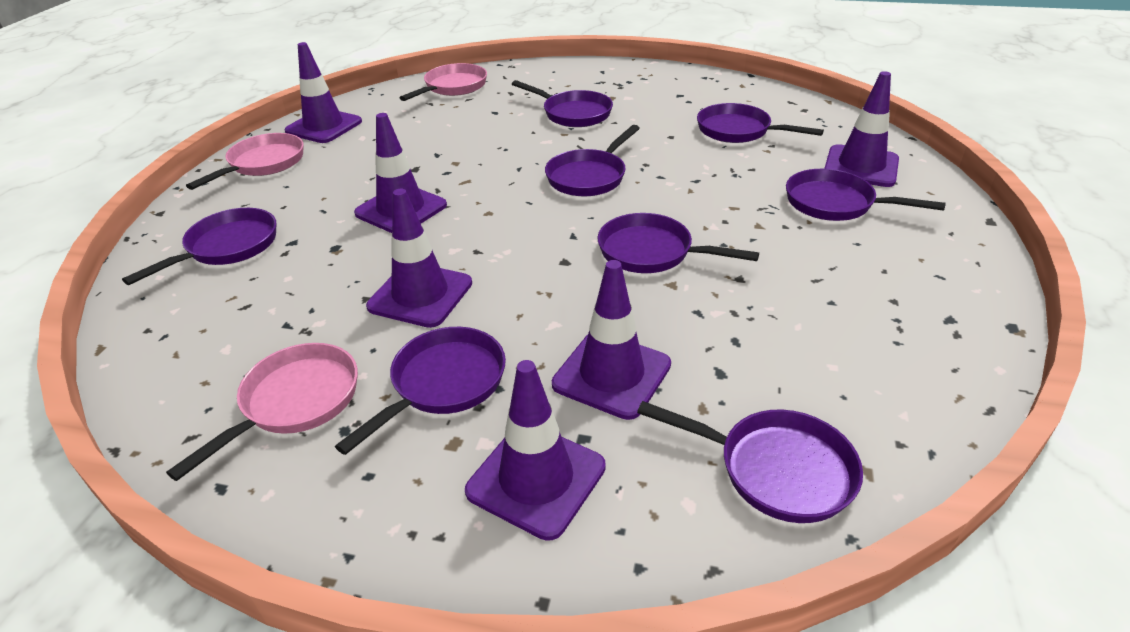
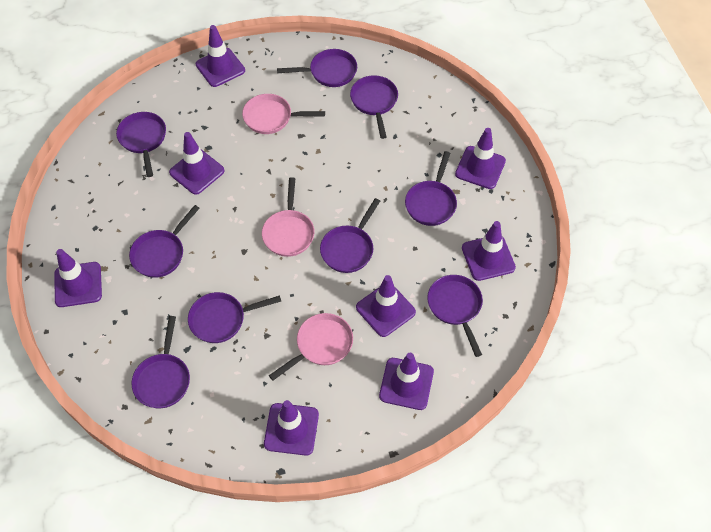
purple pan: 8 -> 9
purple traffic cone: 6 -> 8

